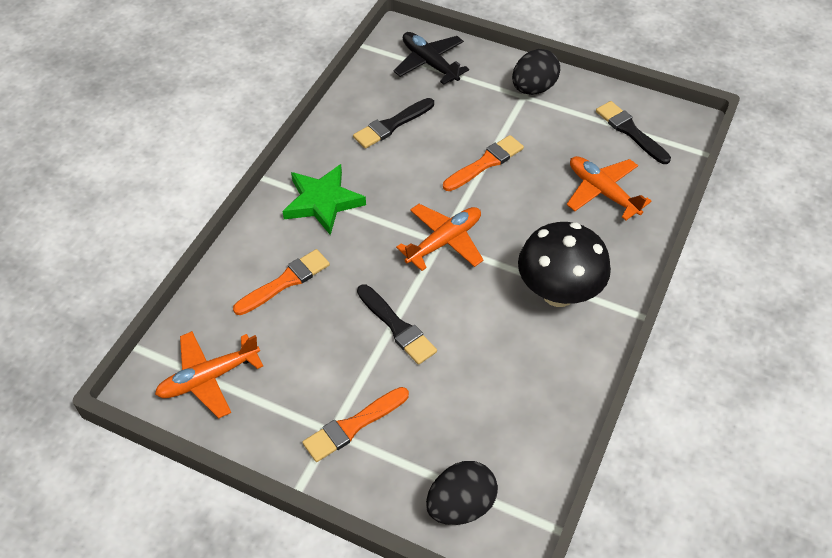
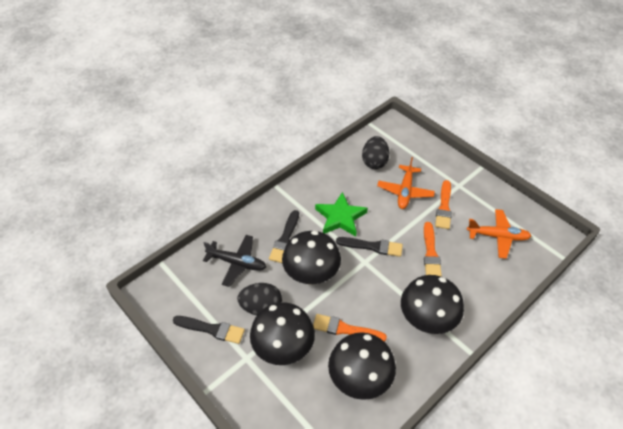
black mushroom: 1 -> 4
orange plane: 3 -> 2

